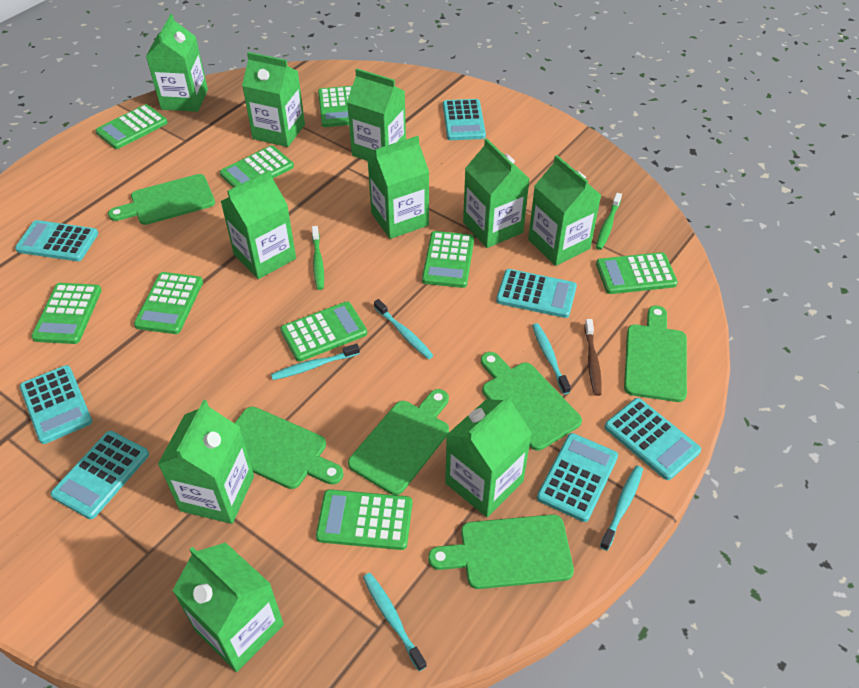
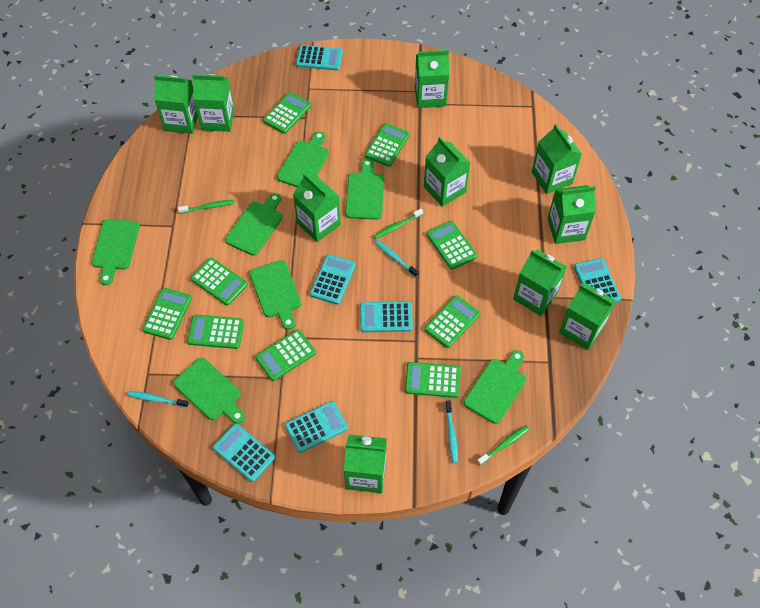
brown toothbrush: 1 -> 0
green cutting board: 6 -> 7
green toothbrush: 2 -> 3
turquoise calculator: 7 -> 6
turquoise toothbrush: 5 -> 3

